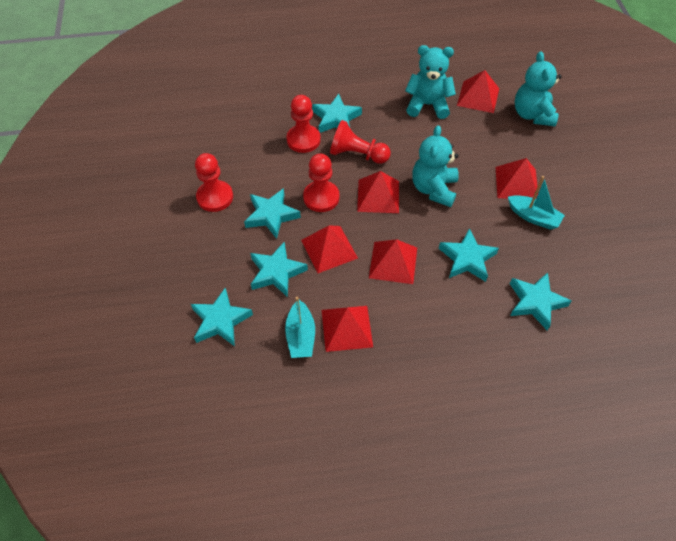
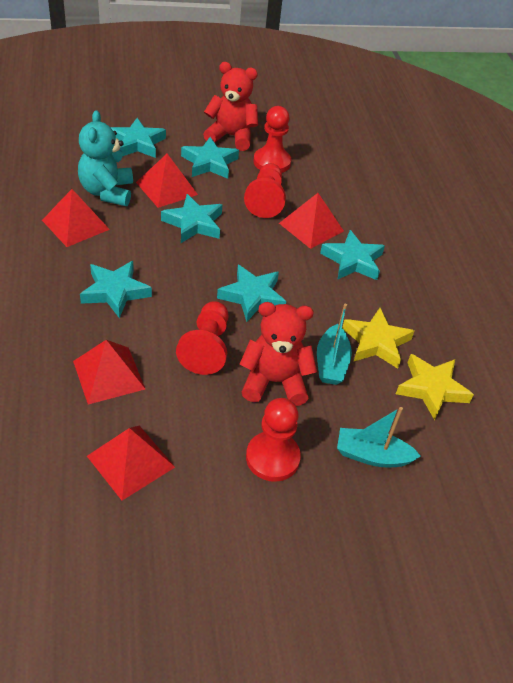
red pyramid: 6 -> 5
red teddy bear: 0 -> 2
turquoise teddy bear: 3 -> 1
yellow star: 0 -> 2

